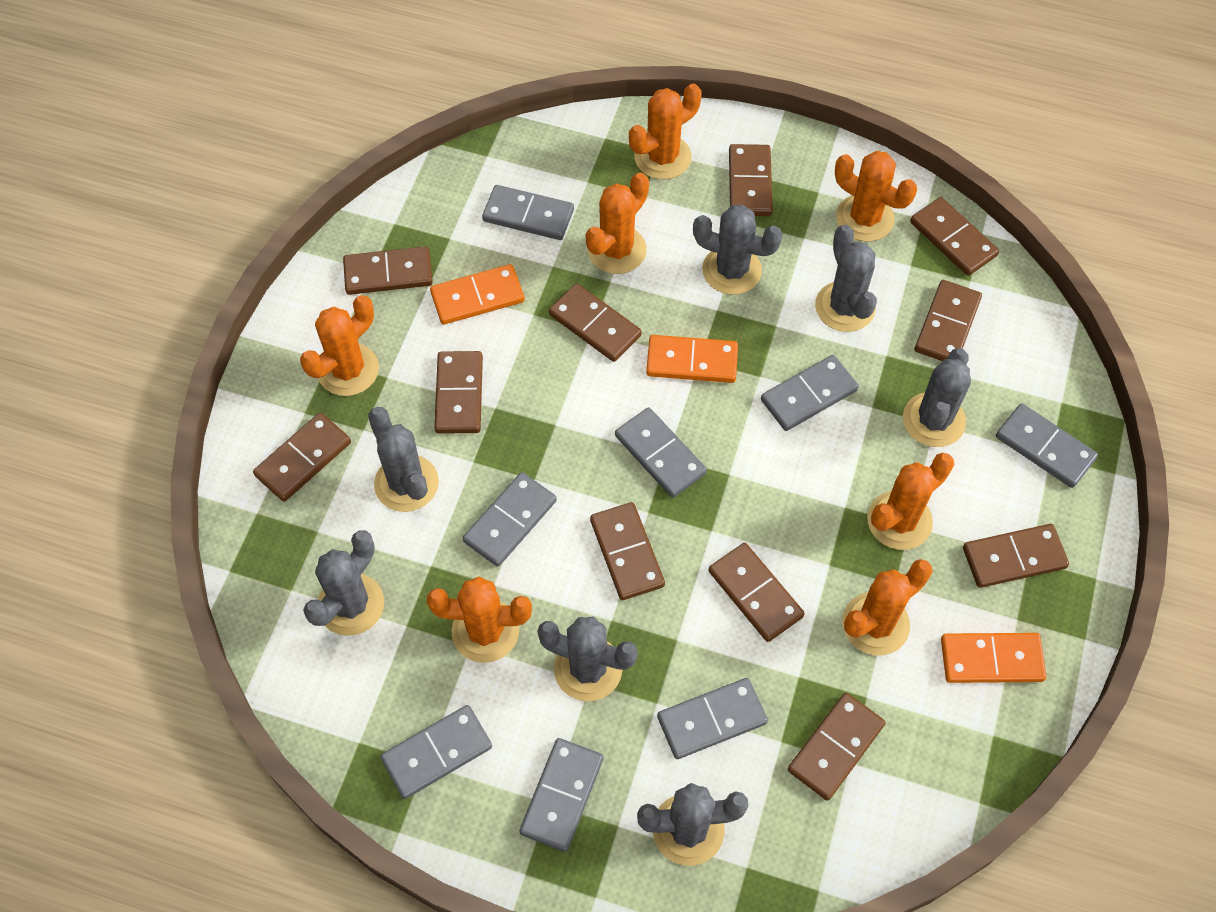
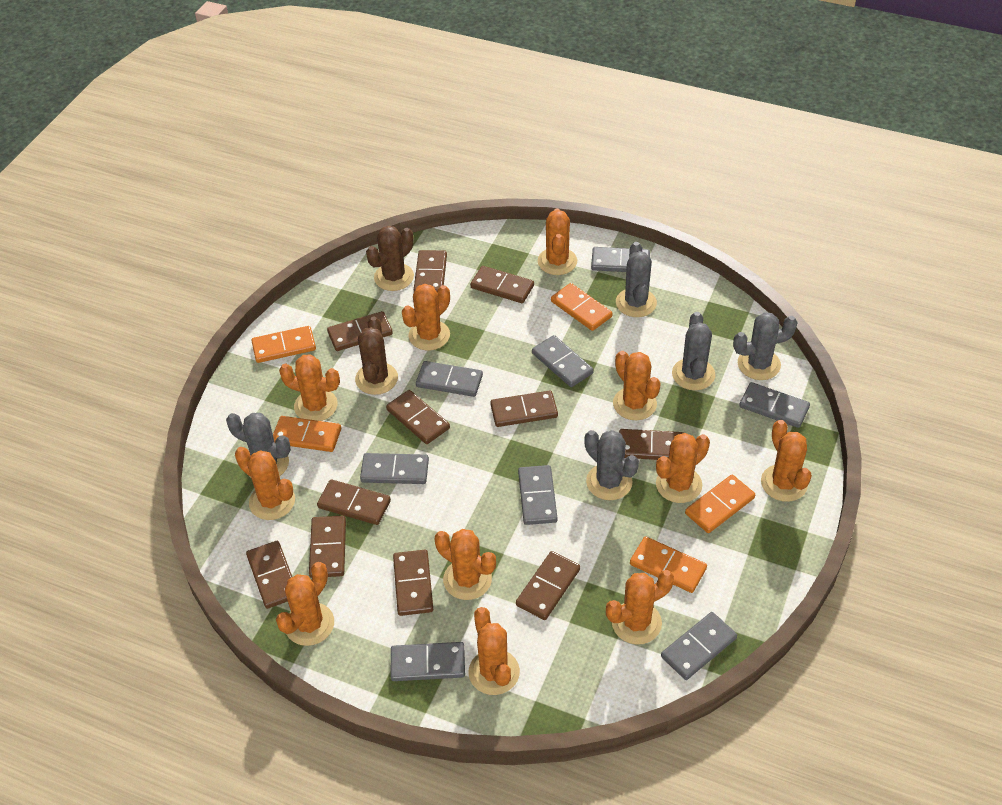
brown cactus: 0 -> 2
grey cactus: 7 -> 5
orange cactus: 7 -> 11
orange domino: 3 -> 5

